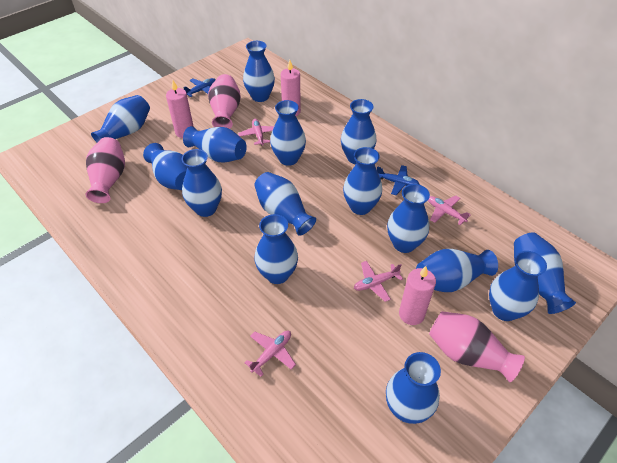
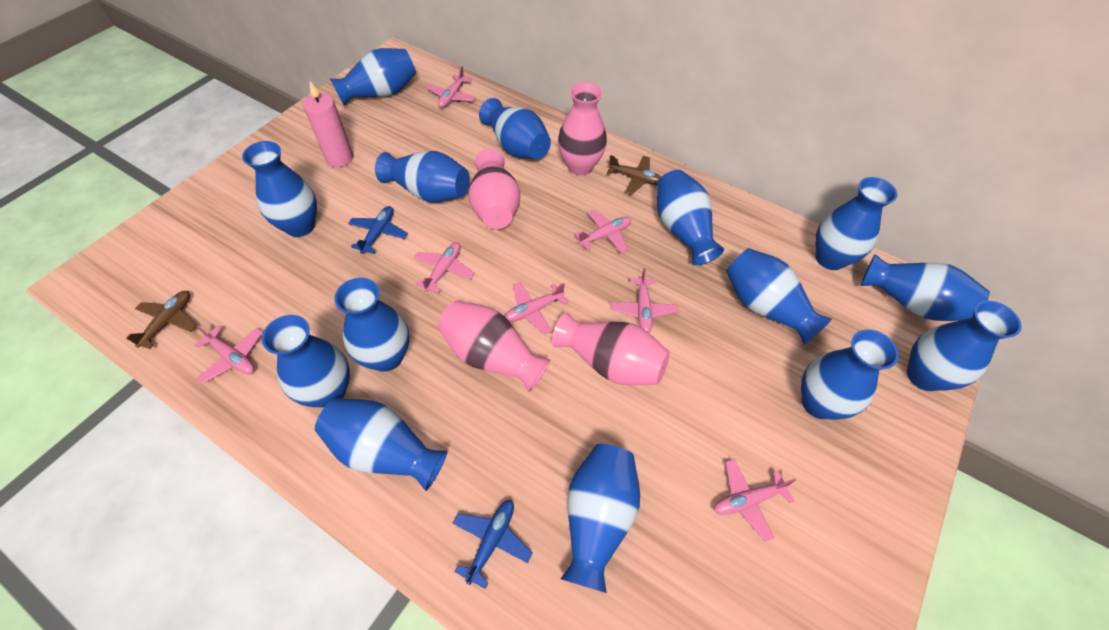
blue vase: 15 -> 14
brown plane: 0 -> 2
pink candle: 3 -> 1
pink plane: 4 -> 7
pink vase: 3 -> 4

